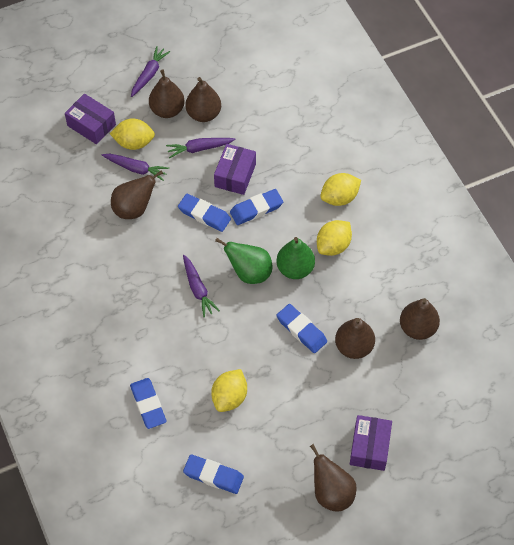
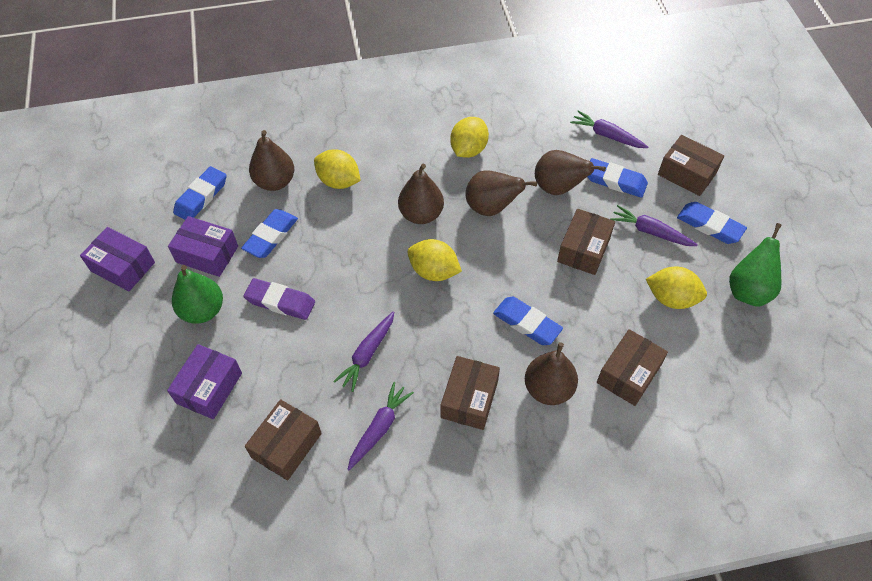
brown box: 0 -> 5
brown pear: 6 -> 5
purple eraser: 0 -> 1

